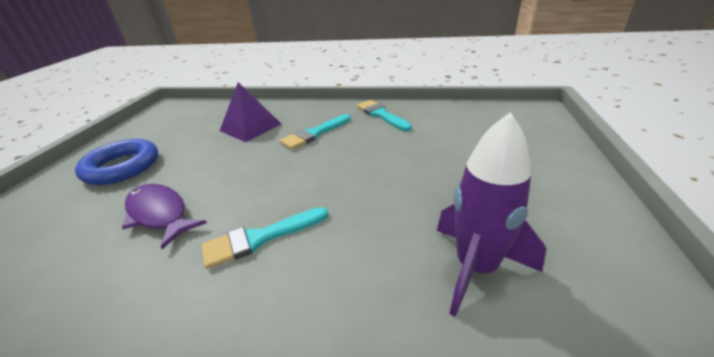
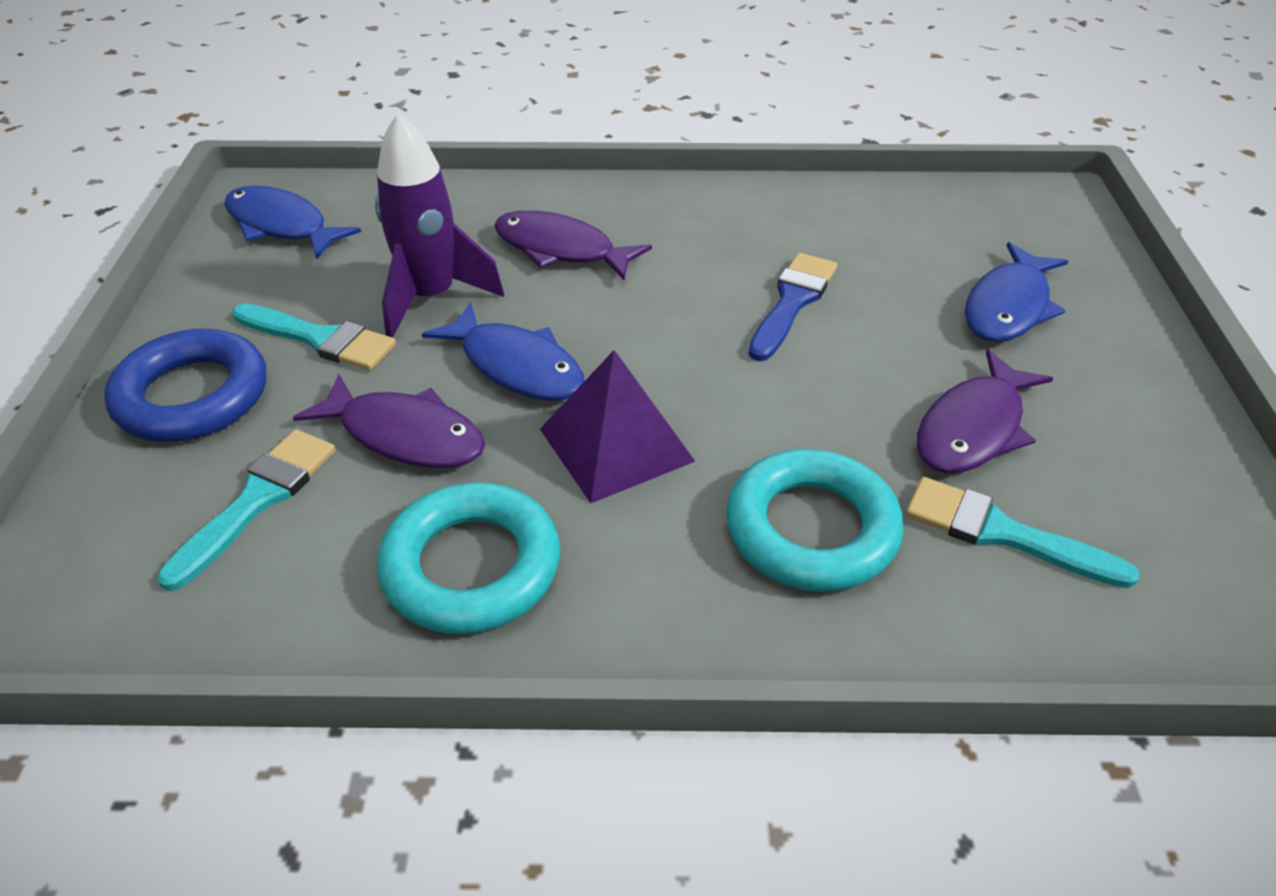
blue brush: 0 -> 1
blue fish: 0 -> 3
purple fish: 1 -> 3
turquoise ring: 0 -> 2

